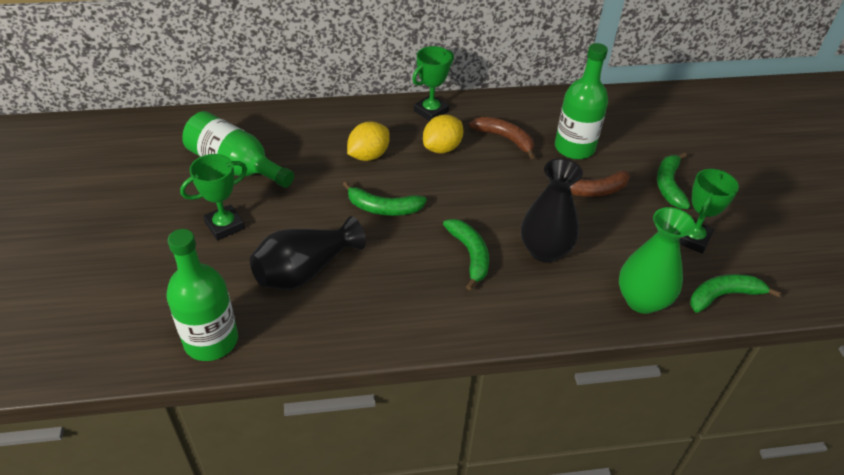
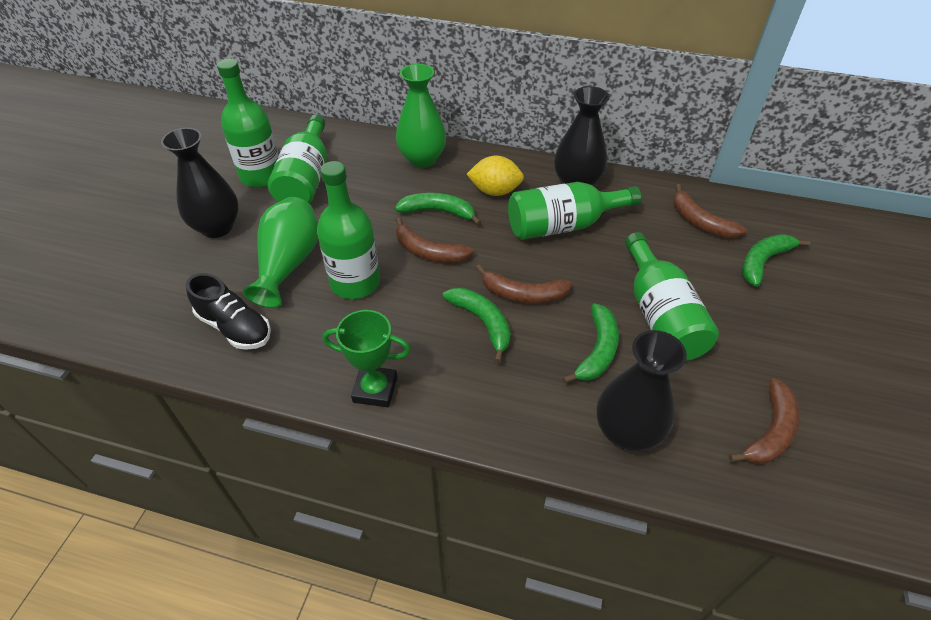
black shoe: 0 -> 1
black vase: 2 -> 3
brown banana: 2 -> 4
green bottle: 3 -> 5
green trophy: 3 -> 1
green vase: 1 -> 2
yellow lemon: 2 -> 1

